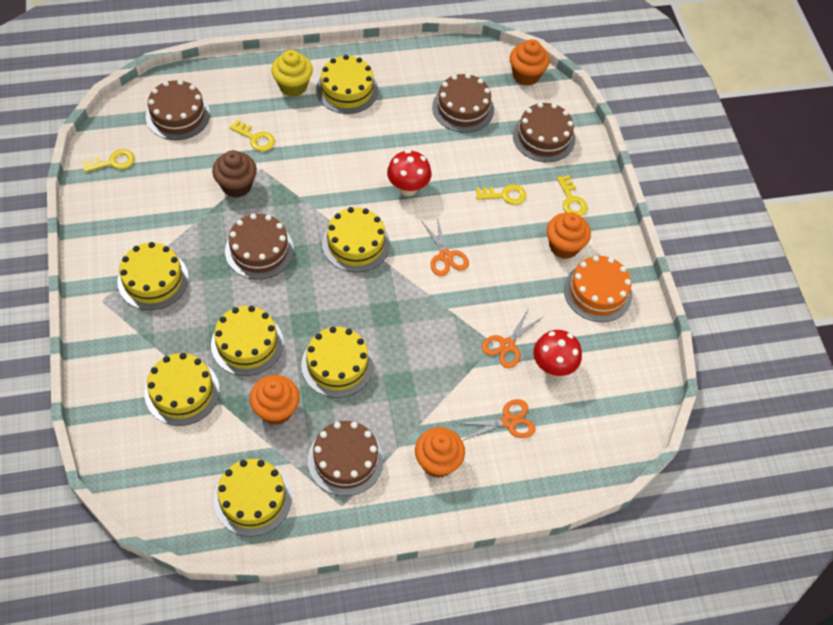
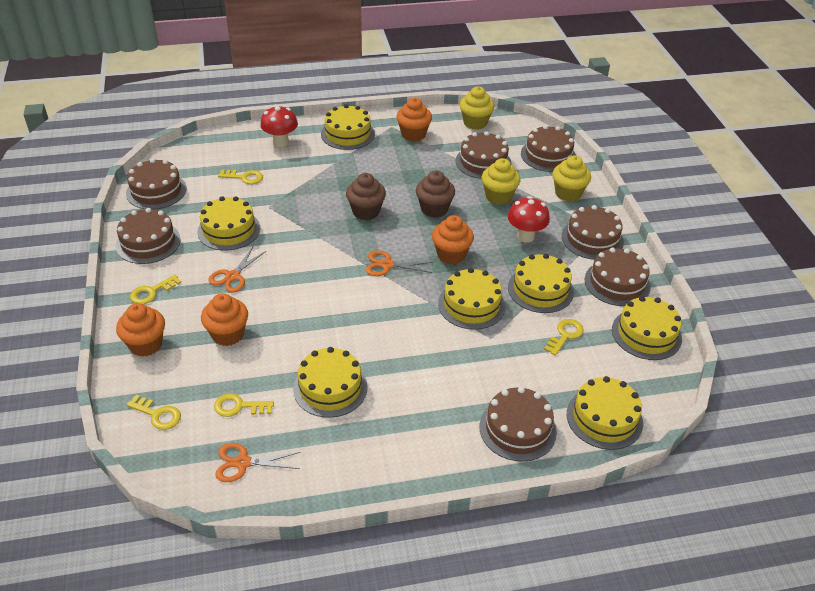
brown cake: 5 -> 7
brown cupcake: 1 -> 2
orange cake: 1 -> 0
yellow cupcake: 1 -> 3
yellow key: 4 -> 5

